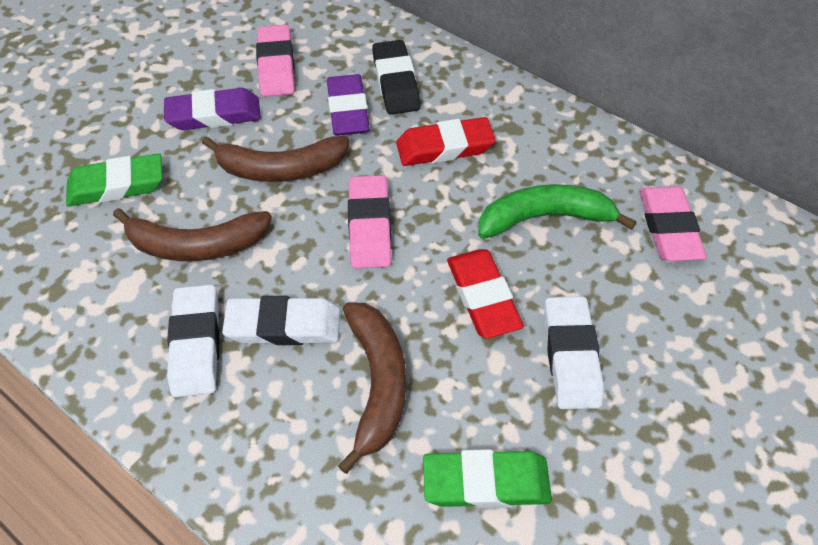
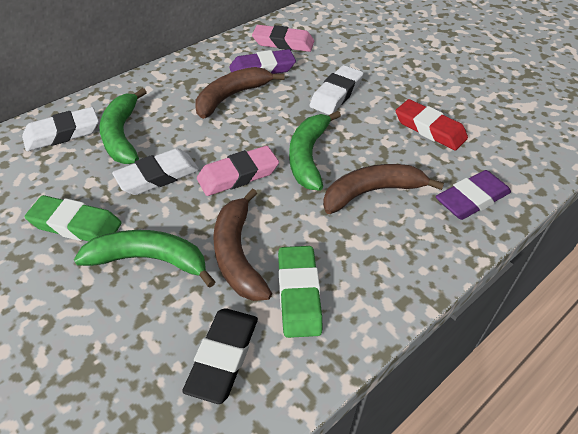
green banana: 1 -> 3
pink eraser: 3 -> 2
red eraser: 2 -> 1

